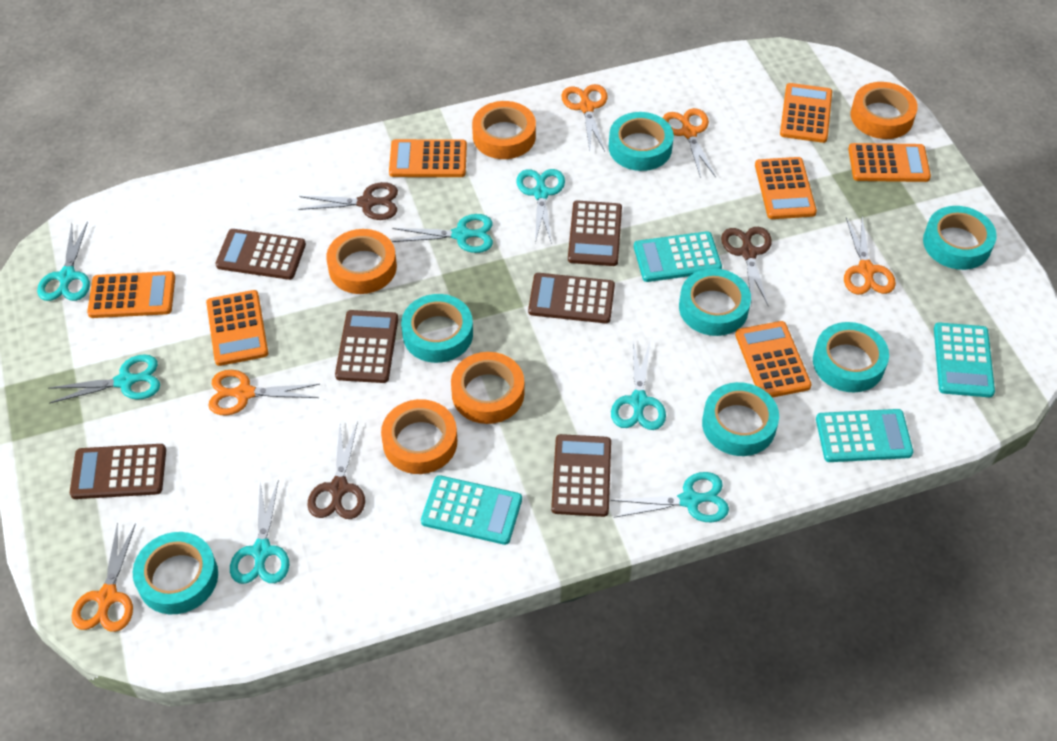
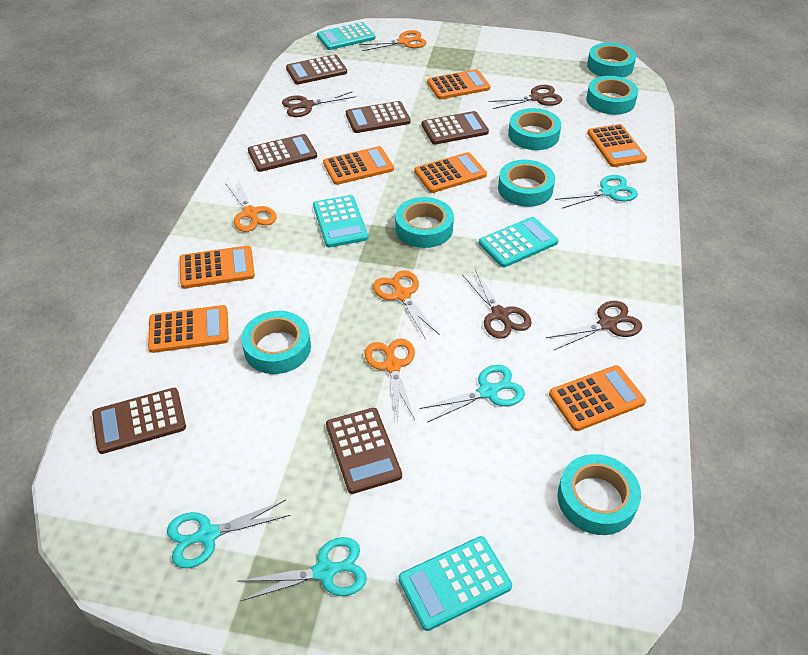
brown scissors: 3 -> 4
orange scissors: 5 -> 4
orange tape: 5 -> 0
turquoise scissors: 7 -> 4

